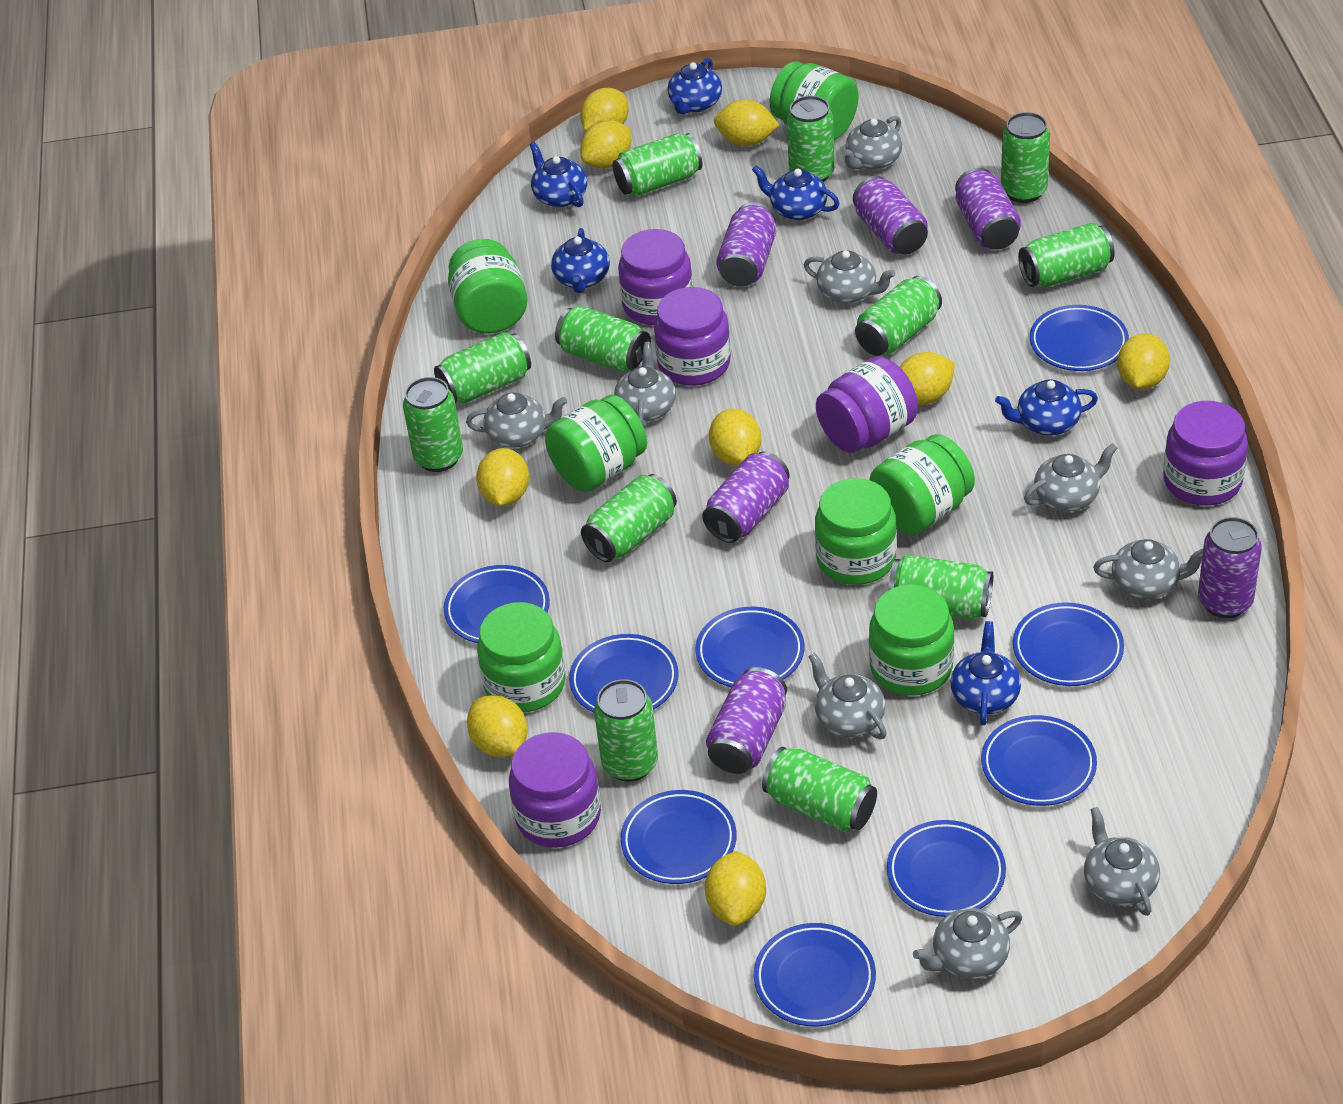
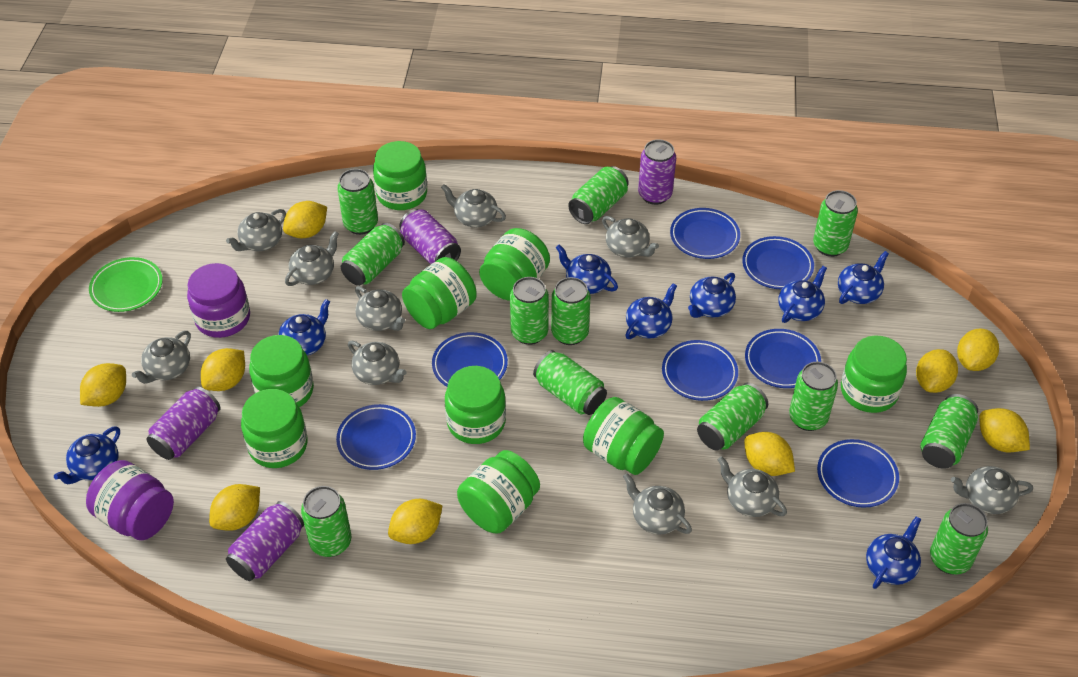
blue plate: 9 -> 7
blue teapot: 6 -> 8
green jar: 7 -> 9
green plate: 0 -> 1
grey teapot: 9 -> 10
purple can: 6 -> 4
purple jar: 5 -> 2

